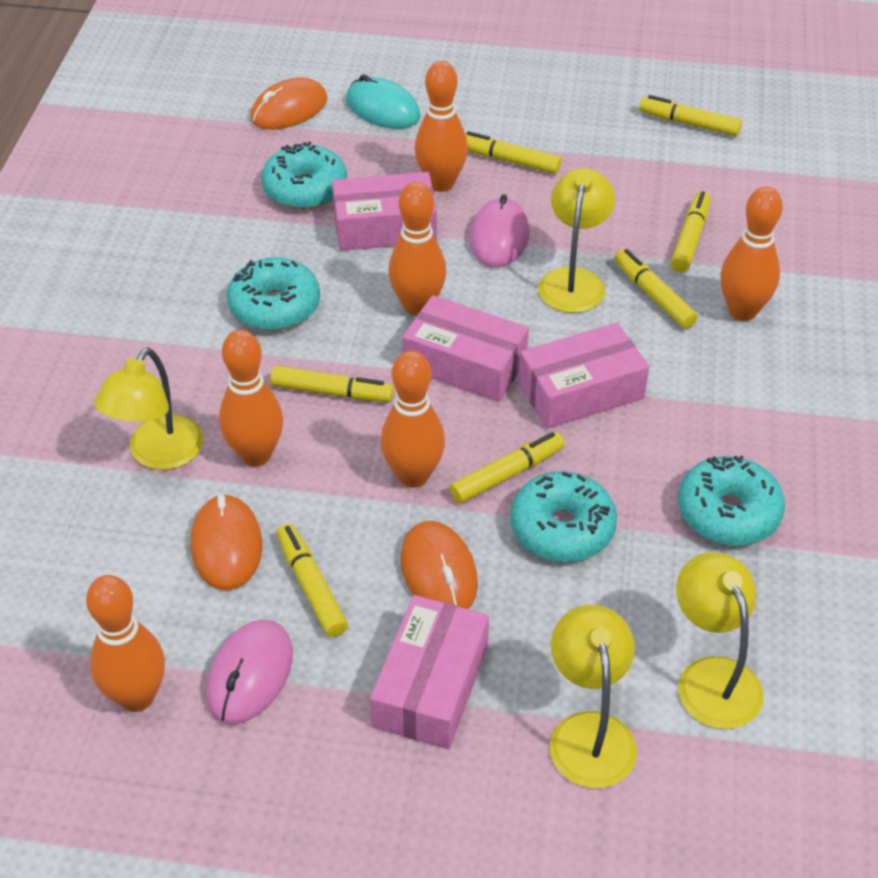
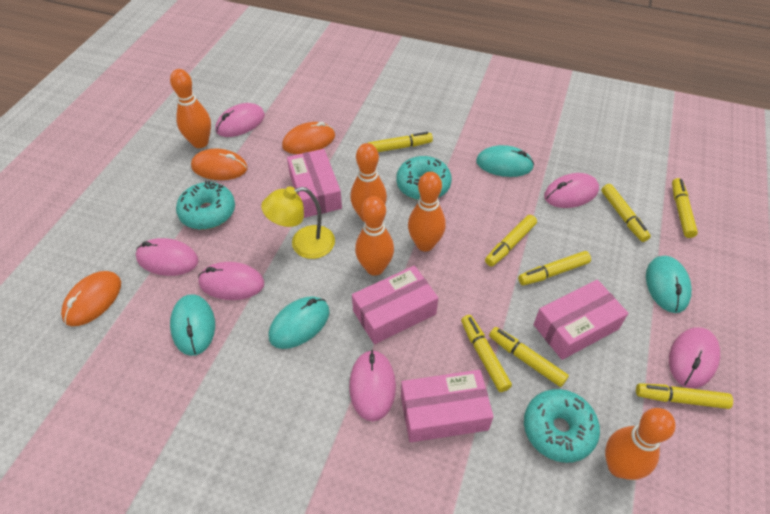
orange bowling pin: 6 -> 5
pink mouse: 2 -> 6
turquoise donut: 4 -> 3
turquoise mouse: 1 -> 4
yellow lamp: 4 -> 1
yellow marker: 7 -> 8

